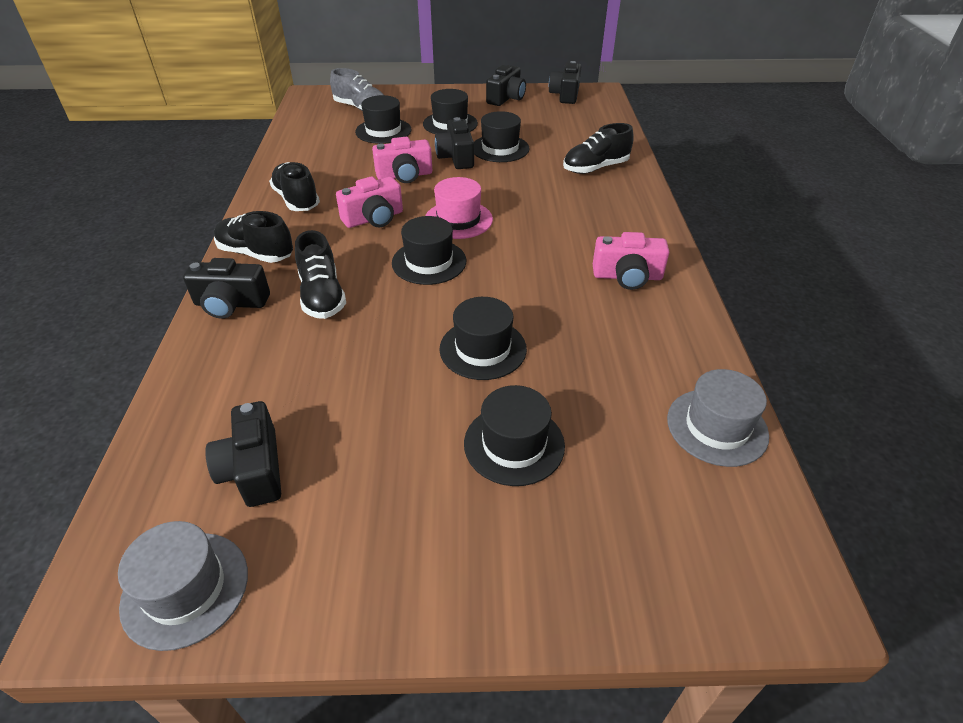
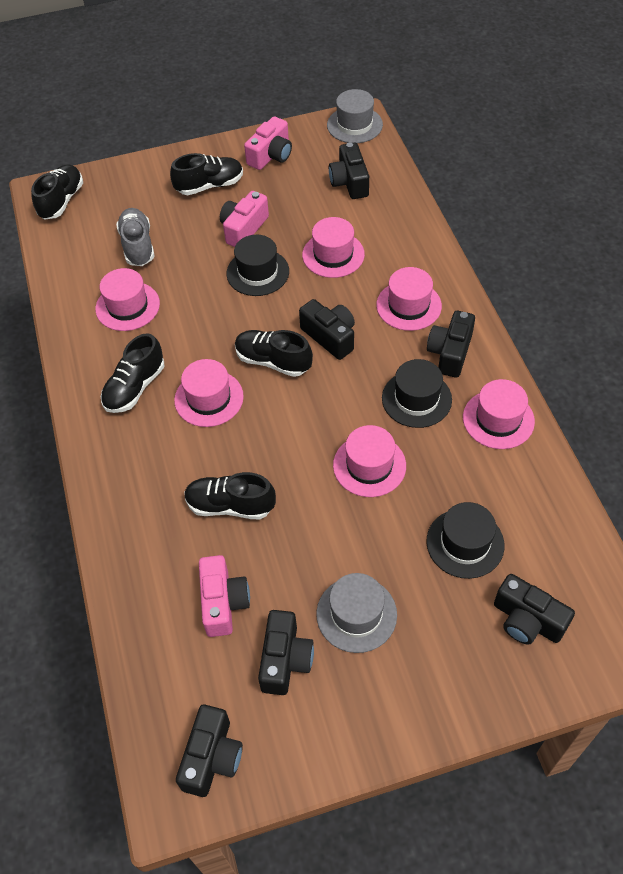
black camera: 5 -> 6
black hat: 6 -> 3
black shoe: 4 -> 5
pink hat: 1 -> 6

